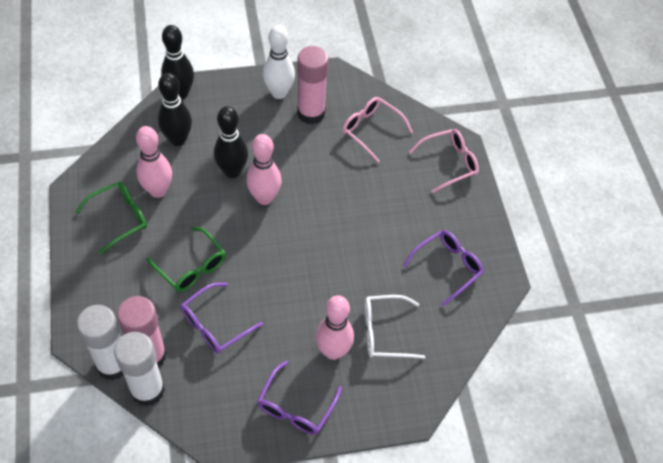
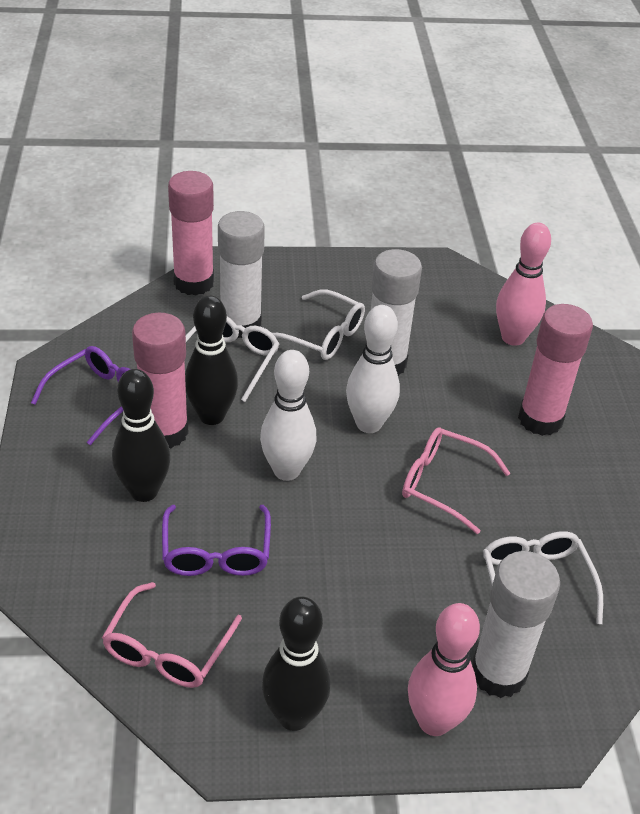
green glasses: 2 -> 0
pink bowling pin: 3 -> 2
pink glue stick: 2 -> 3
purple glasses: 3 -> 2
white bowling pin: 1 -> 2
white glasses: 1 -> 3
white glue stick: 2 -> 3

